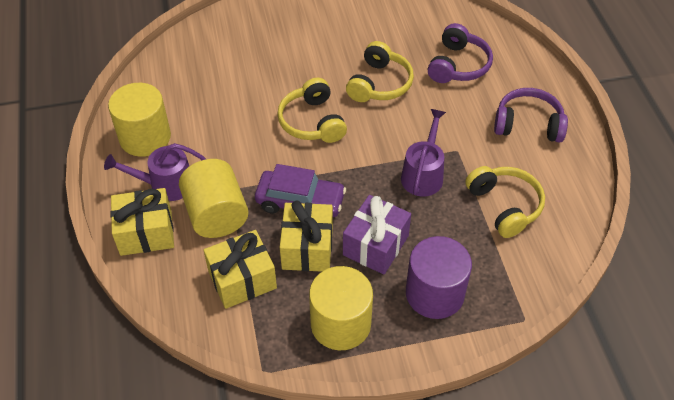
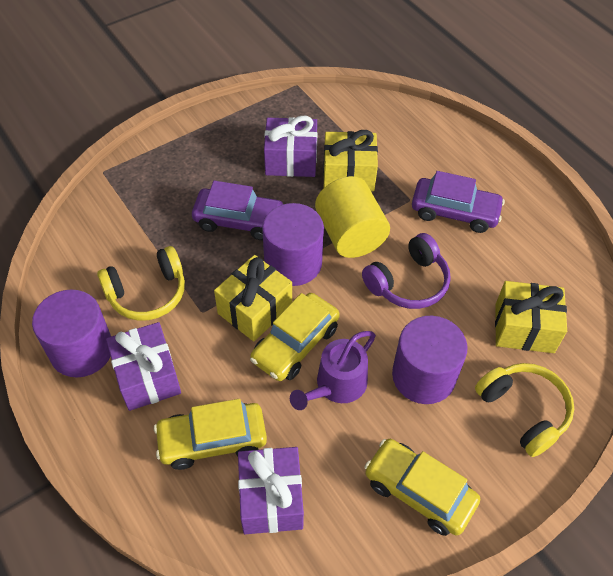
purple car: 1 -> 2
purple cylinder: 1 -> 3
purple gift: 1 -> 3
purple headphones: 2 -> 1
purple watering can: 2 -> 1
yellow car: 0 -> 3
yellow cylinder: 3 -> 1
yellow headphones: 3 -> 2

